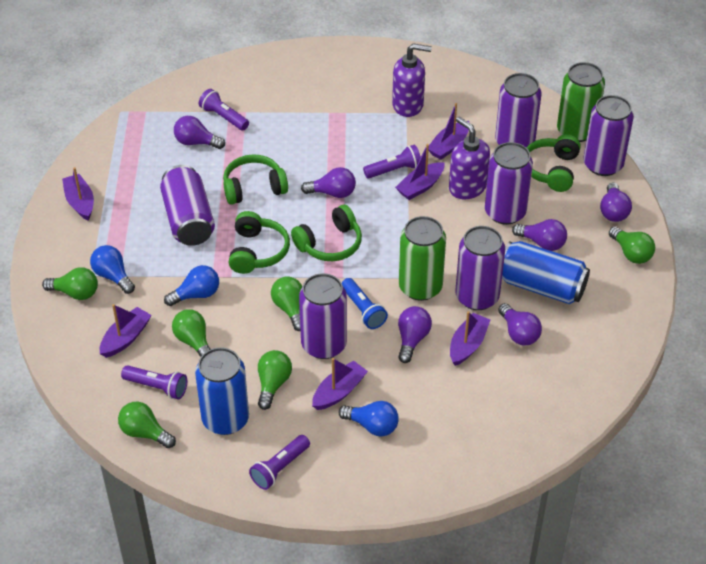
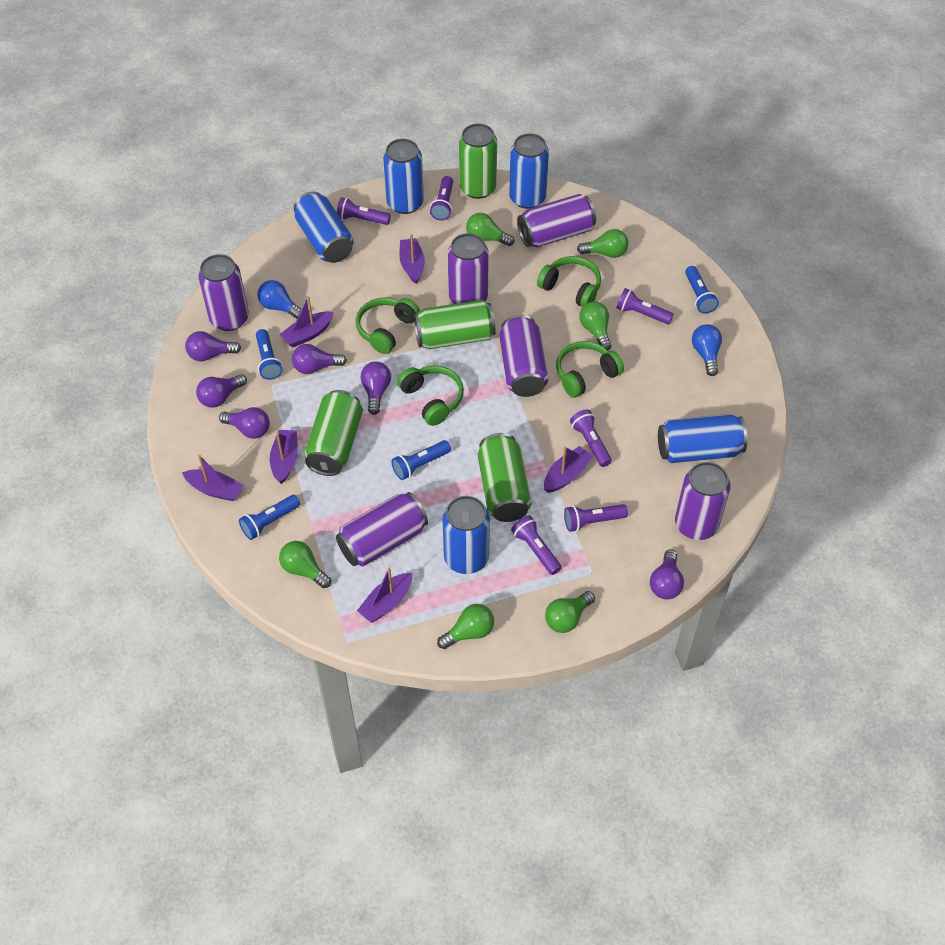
blue can: 2 -> 5
blue flashlight: 1 -> 4
blue light bulb: 3 -> 2
green can: 2 -> 4
purple flashlight: 4 -> 6
purple soap dispenser: 2 -> 0

